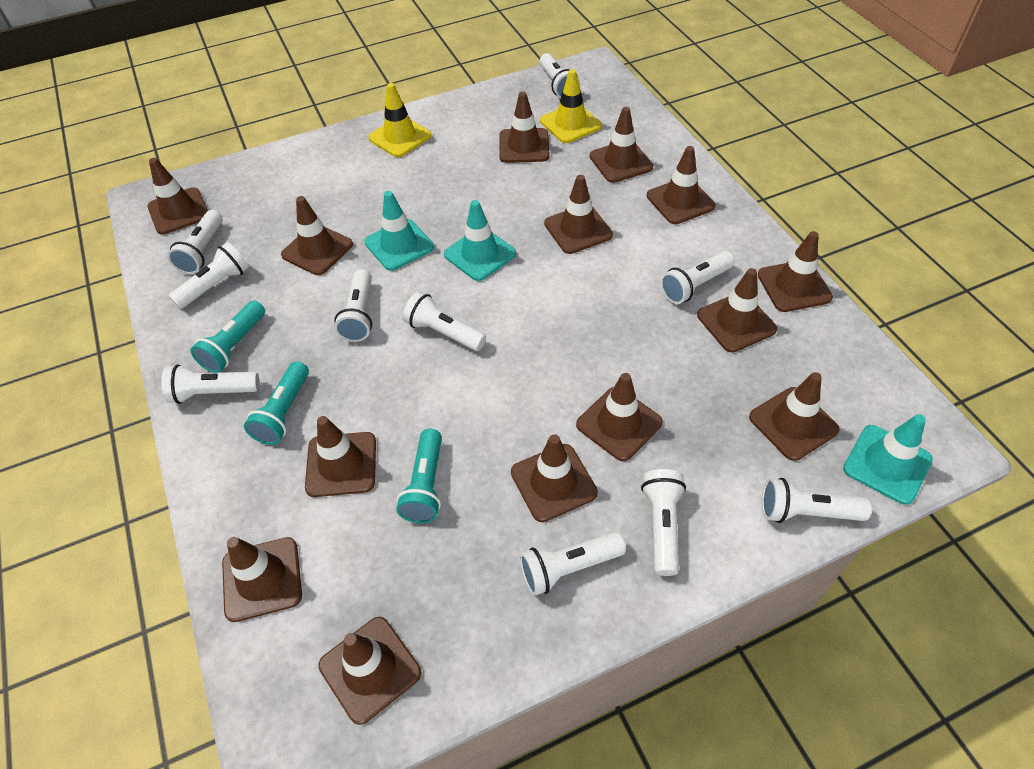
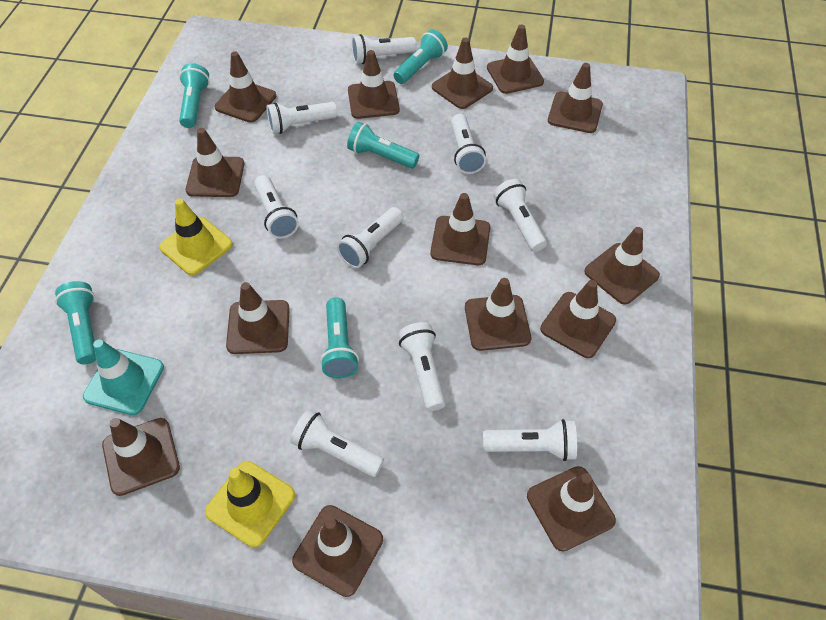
turquoise flashlight: 3 -> 5
turquoise traffic cone: 3 -> 1
white flashlight: 10 -> 9

